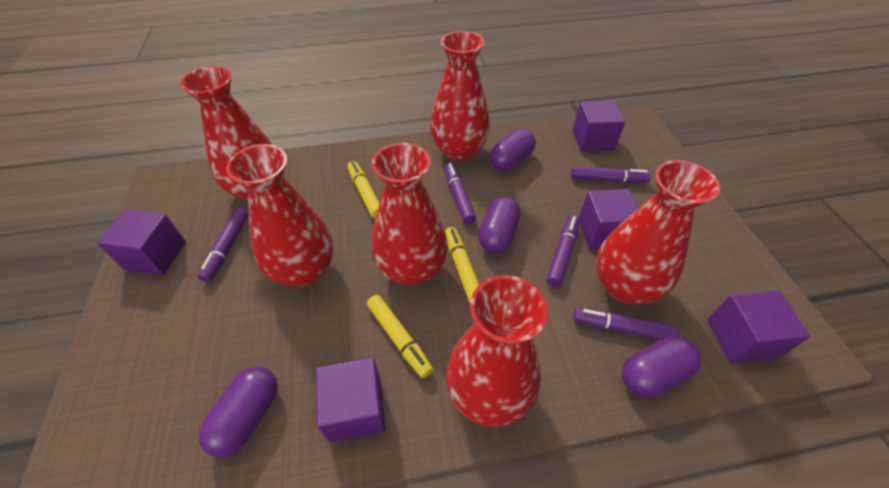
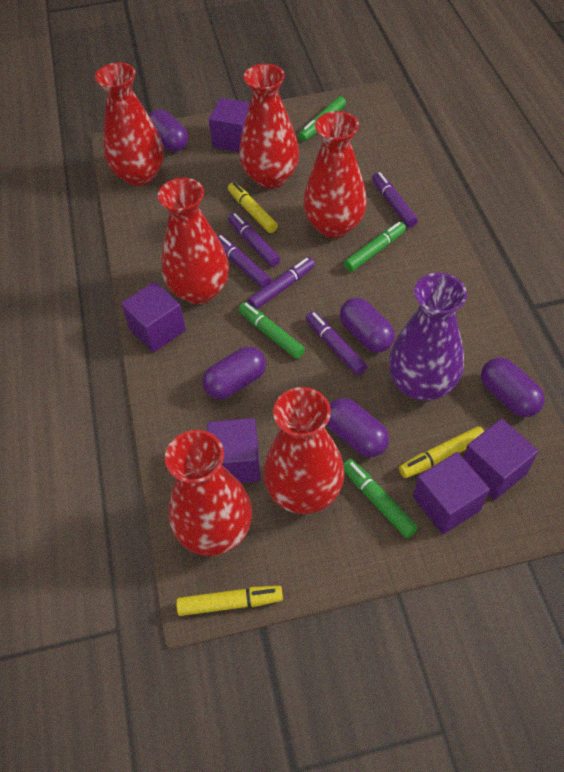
green marker: 0 -> 4
purple capsule: 4 -> 5
purple vase: 0 -> 1

